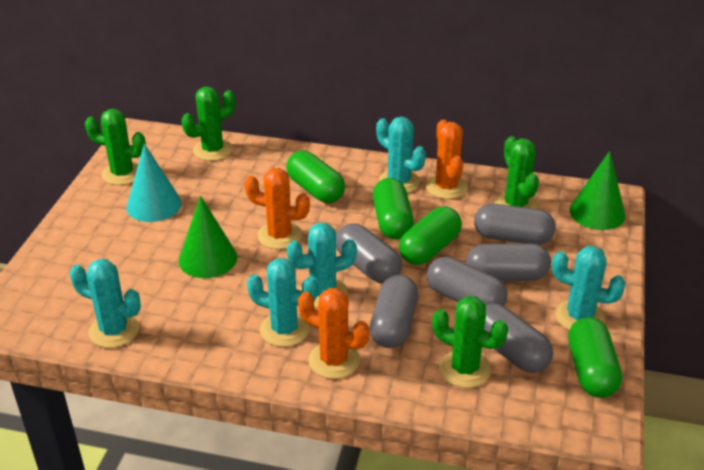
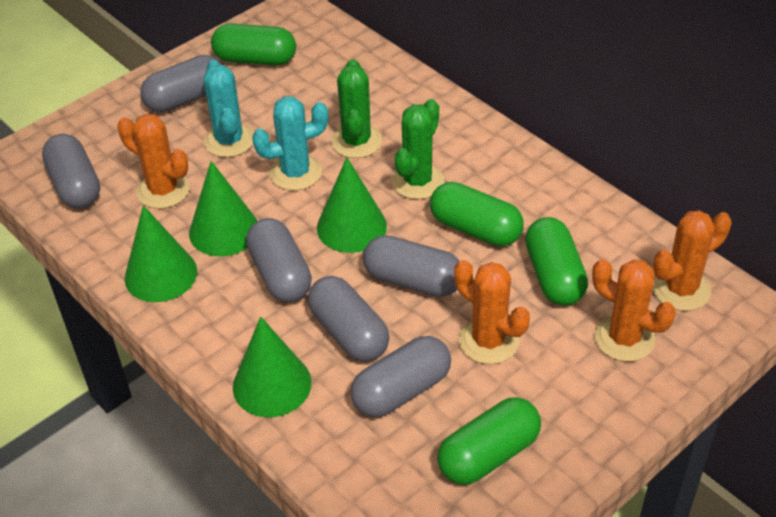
green cactus: 4 -> 2
green cone: 2 -> 4
orange cactus: 3 -> 4
turquoise cactus: 5 -> 2
turquoise cone: 1 -> 0

